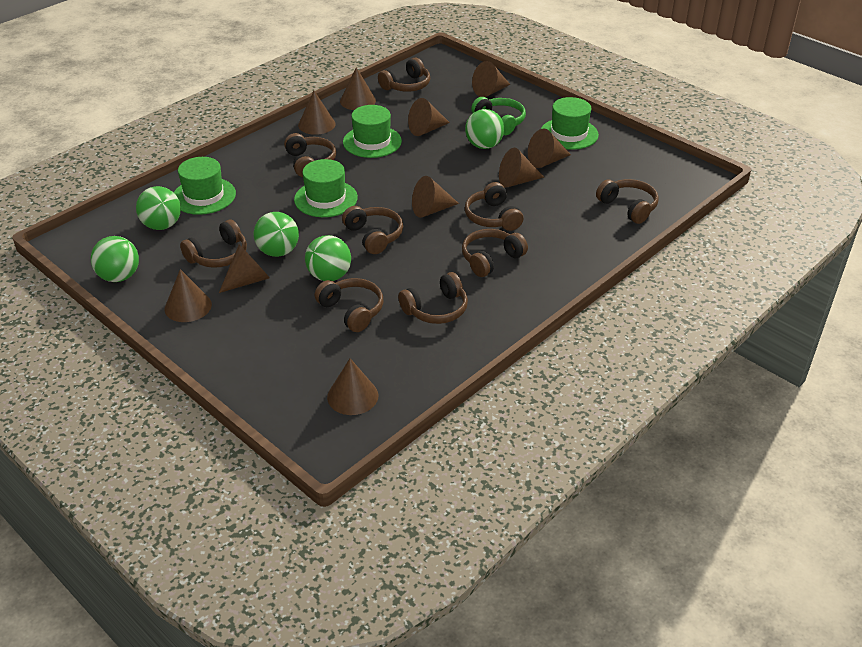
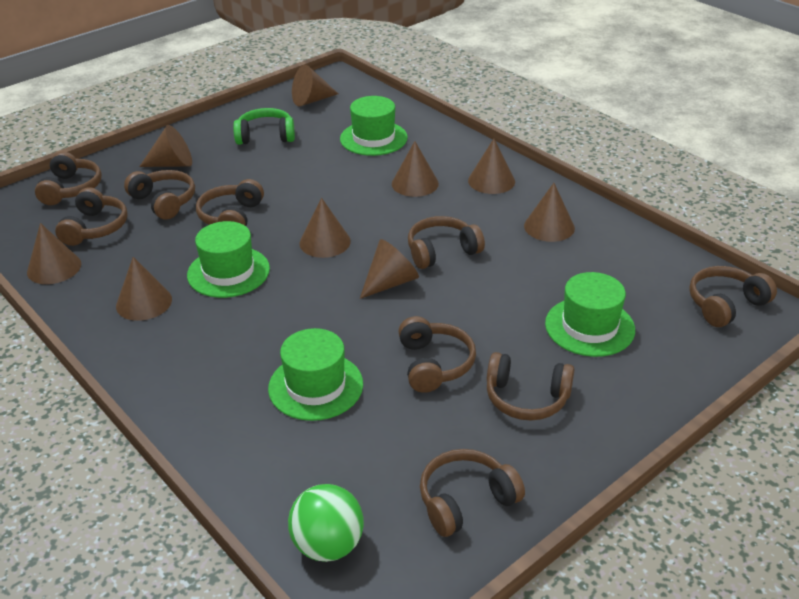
brown cone: 10 -> 9
green ball: 5 -> 1

